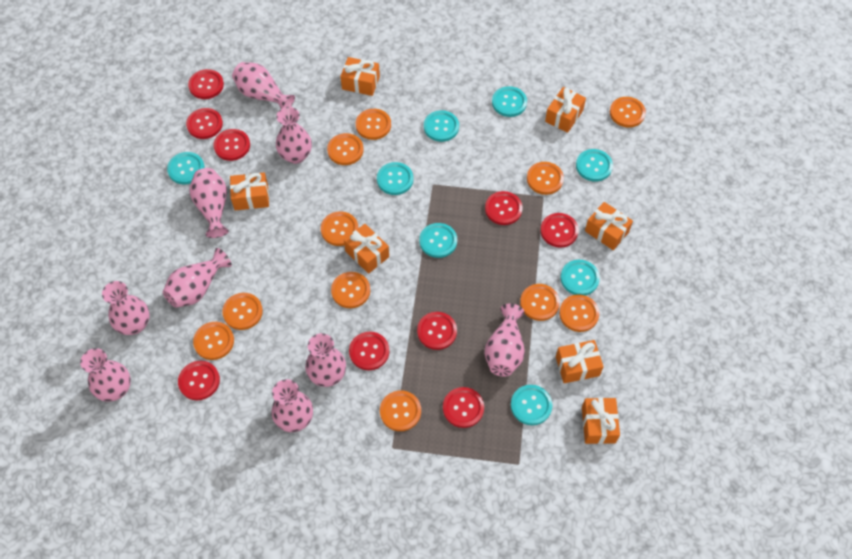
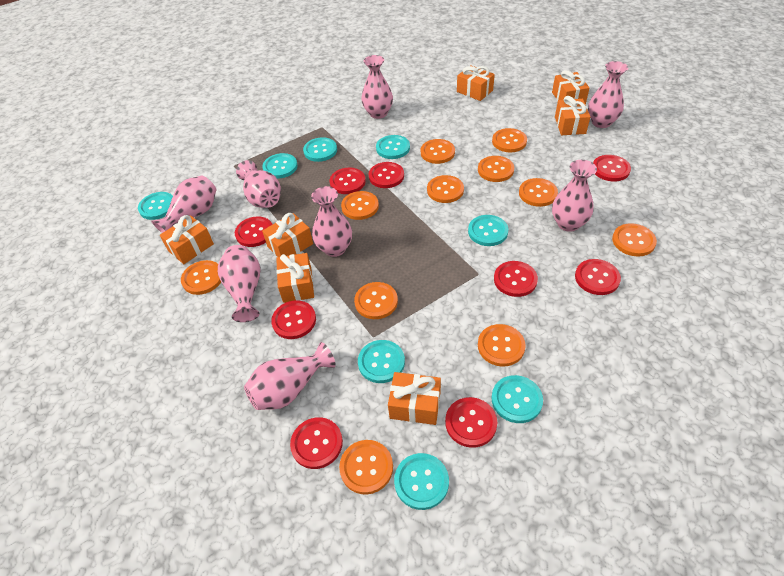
pink vase: 9 -> 8

